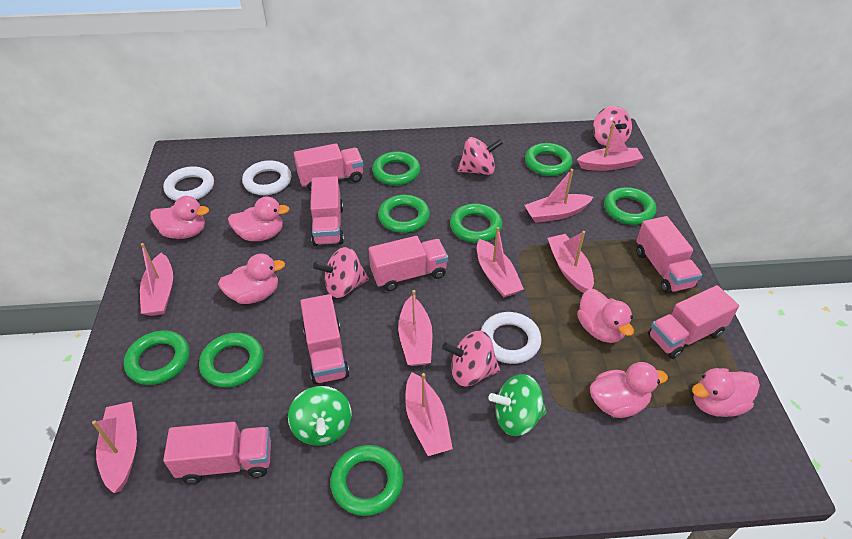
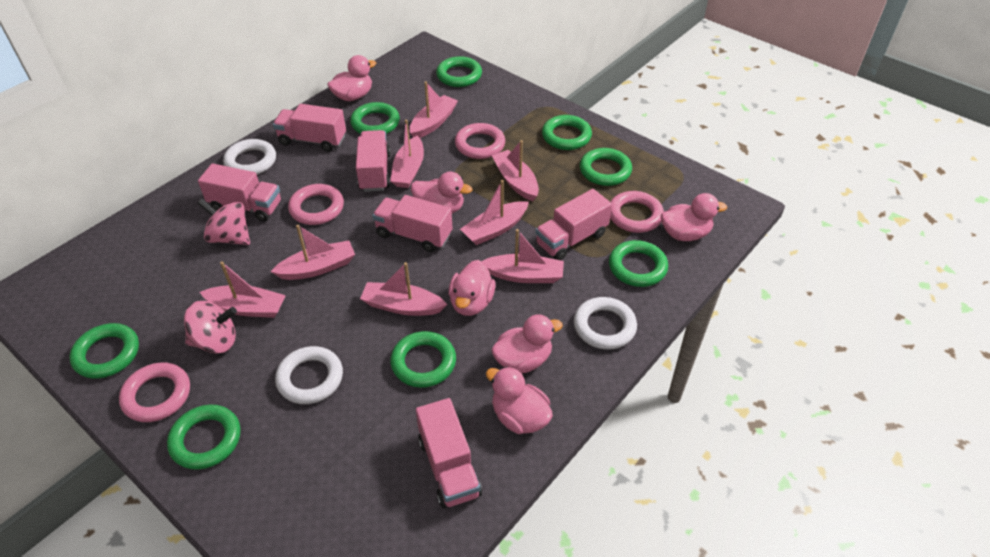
green spinning top: 2 -> 0
pink ring: 0 -> 4
pink spinning top: 4 -> 2
pink truck: 7 -> 6

